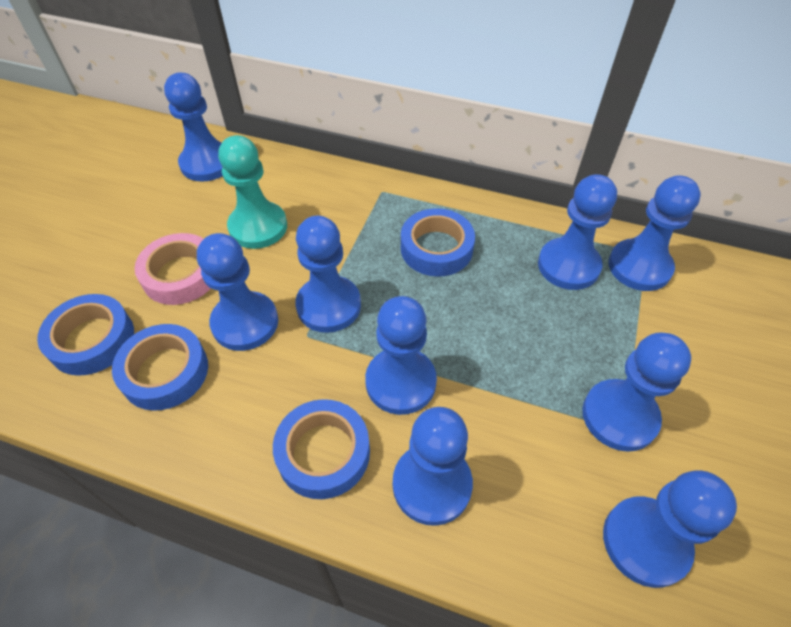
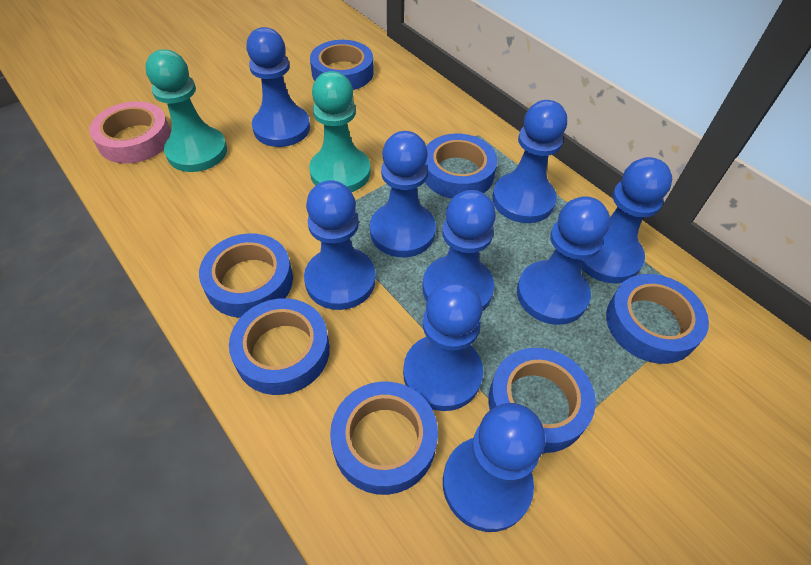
blue tape: 4 -> 7
turquoise pawn: 1 -> 2

